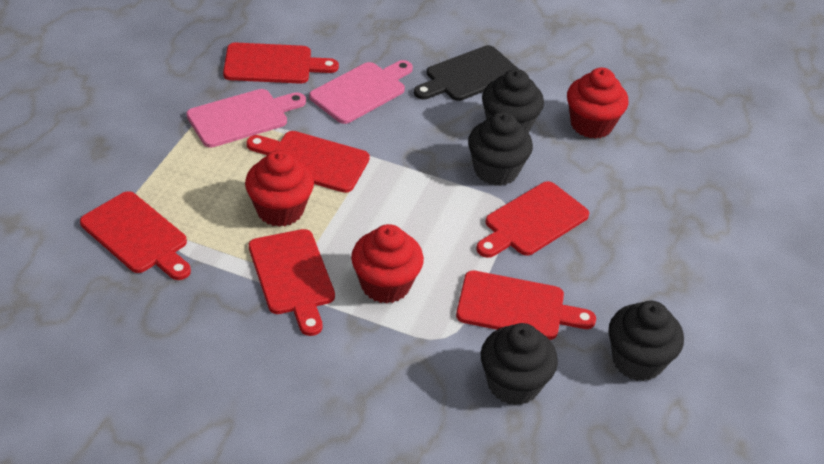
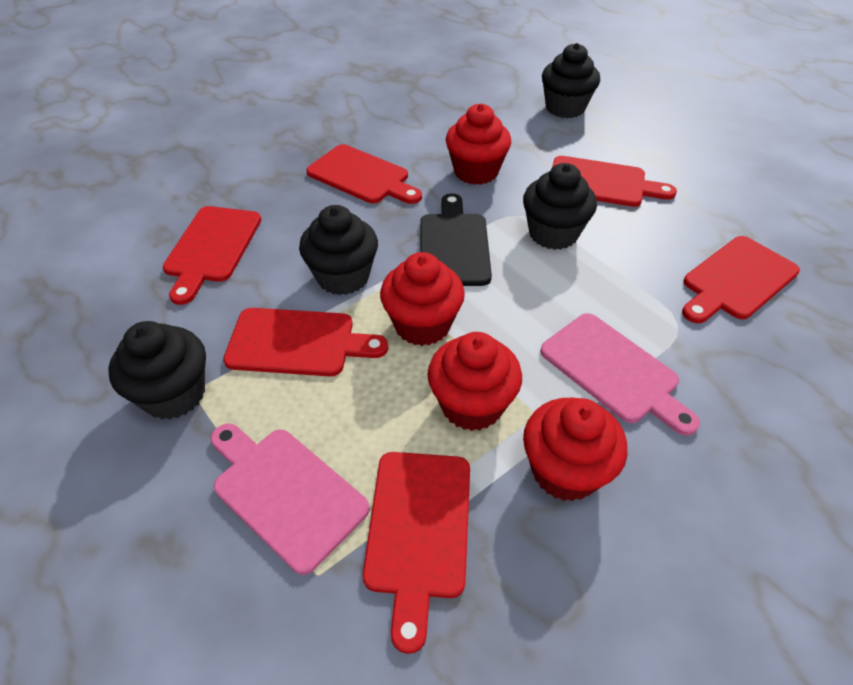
red cupcake: 3 -> 4

